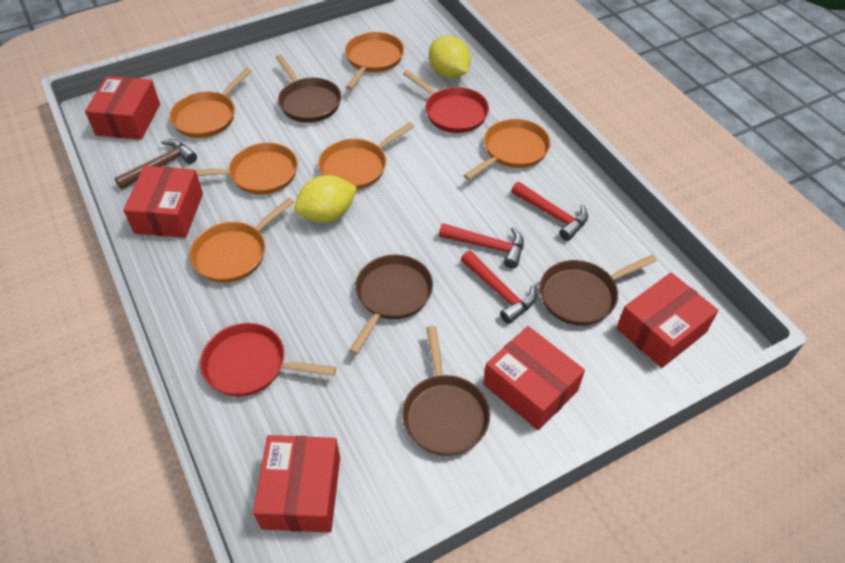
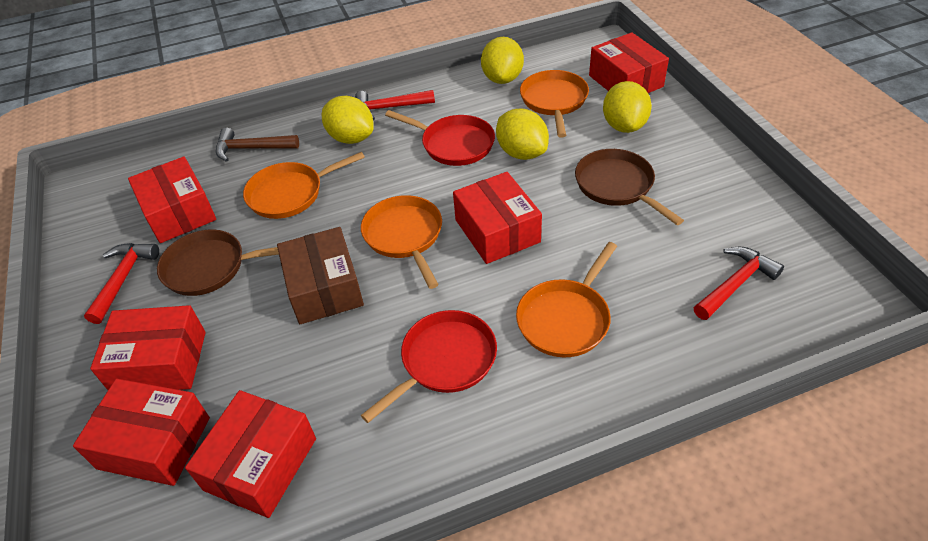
brown box: 0 -> 1
brown pan: 4 -> 2
orange pan: 6 -> 4
red box: 5 -> 6
yellow lemon: 2 -> 4

